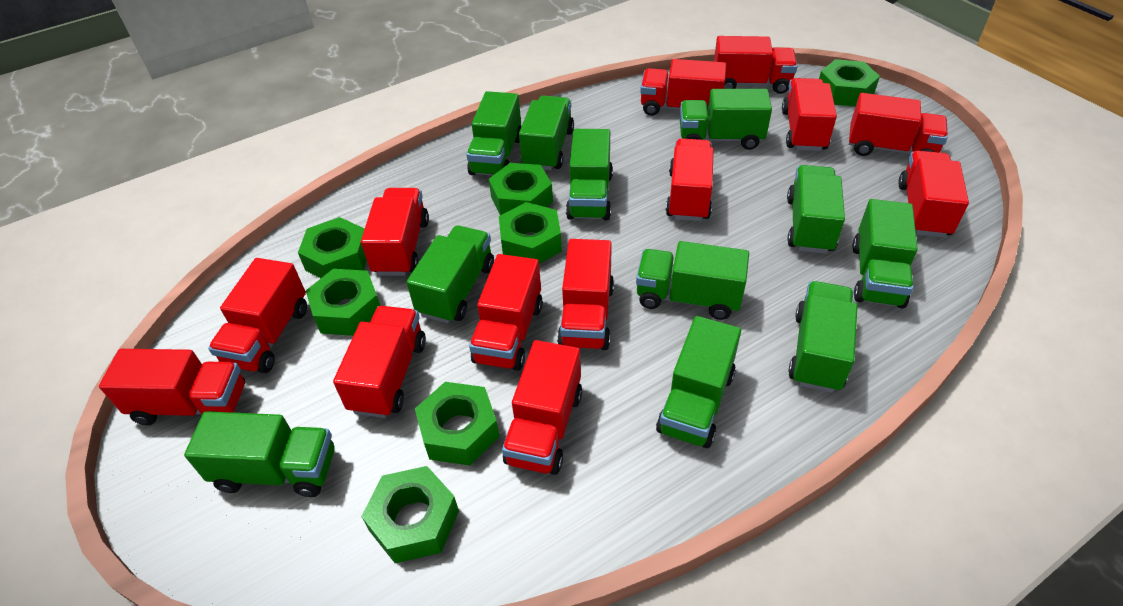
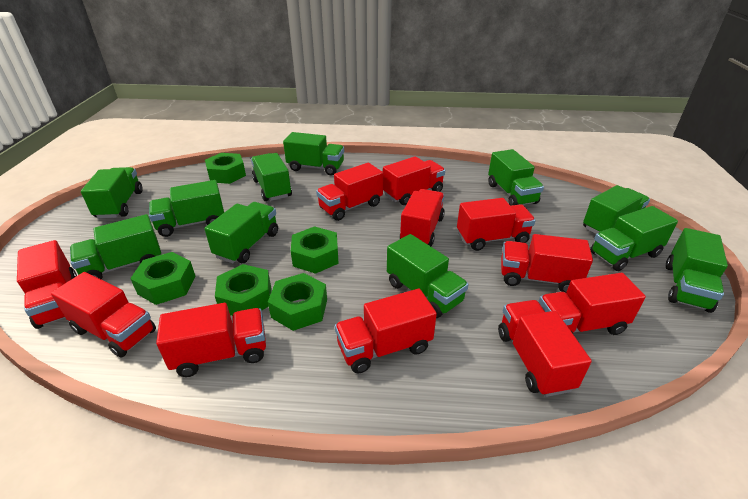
green nut: 7 -> 5
red truck: 13 -> 11

